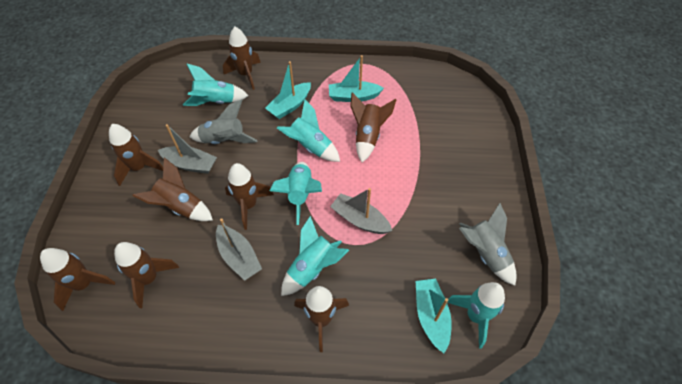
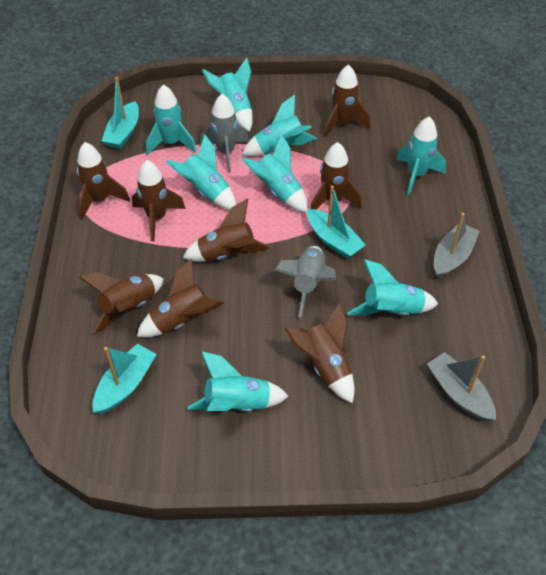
grey boat: 3 -> 2
turquoise rocket: 5 -> 8

